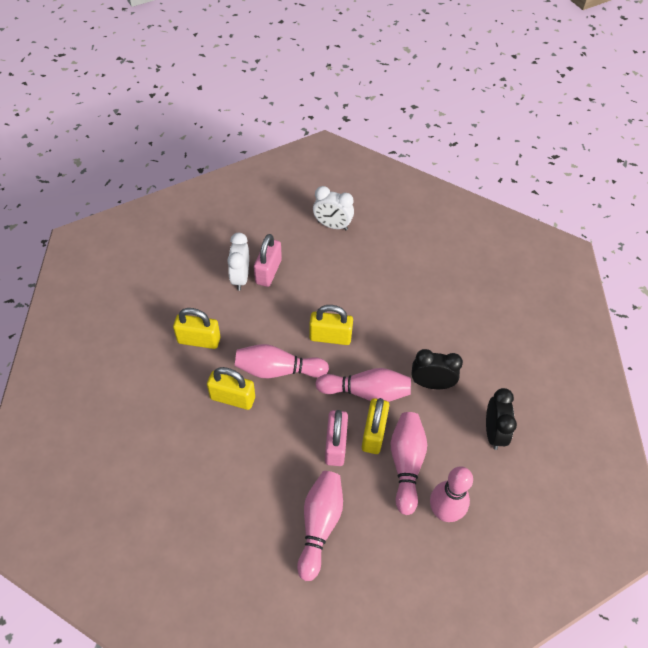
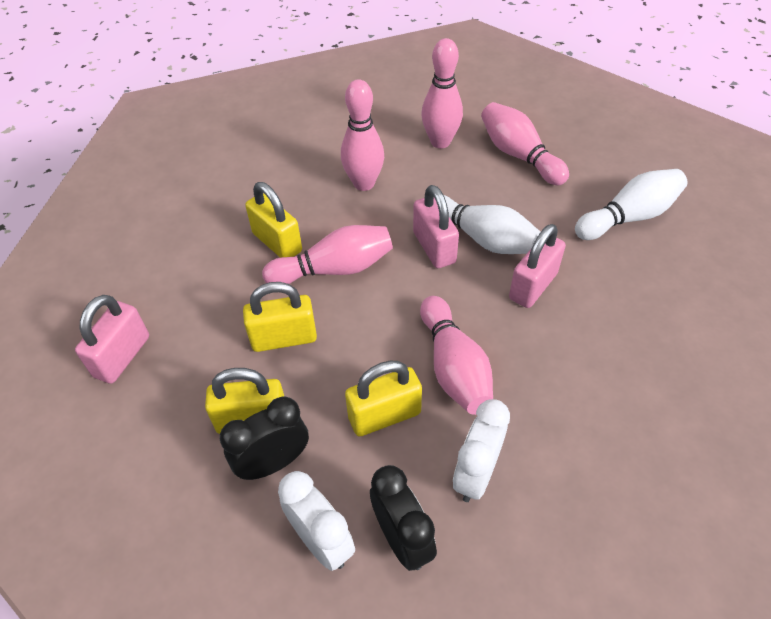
pink padlock: 2 -> 3
white bowling pin: 0 -> 2

